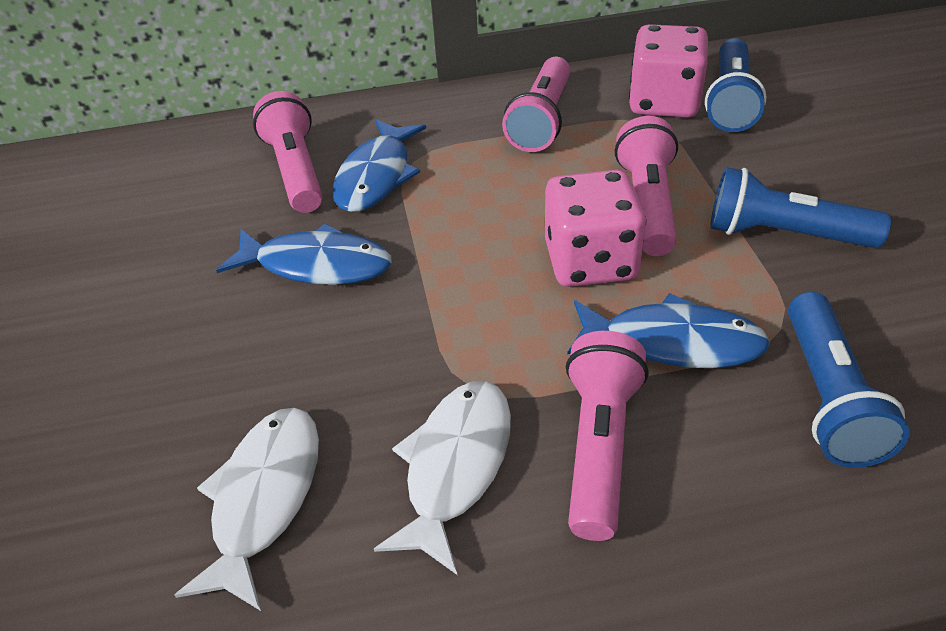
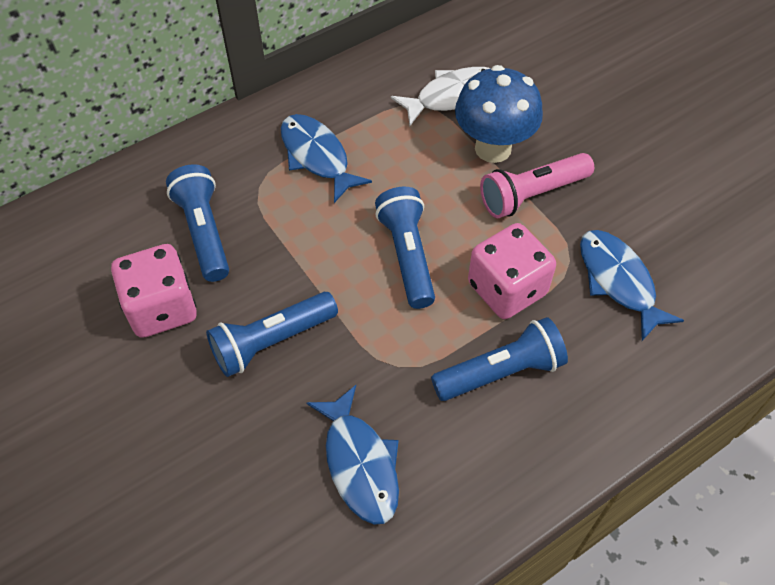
blue flashlight: 3 -> 4
blue mushroom: 0 -> 1
pink flashlight: 4 -> 1
white fish: 2 -> 1

